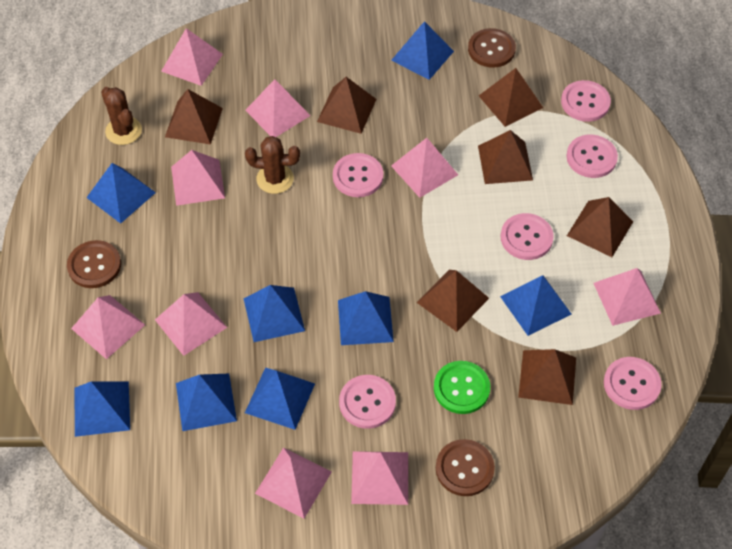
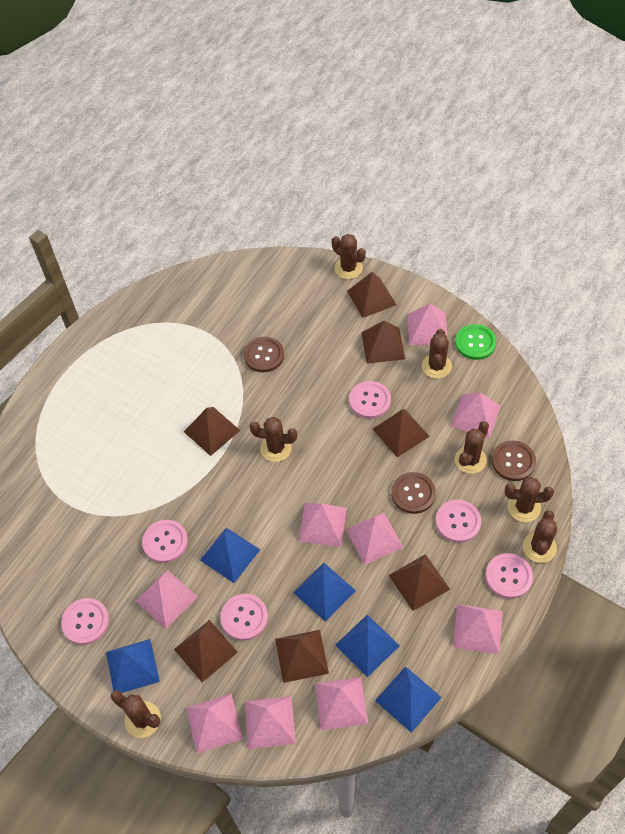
blue pyramid: 8 -> 5
brown cactus: 2 -> 7

